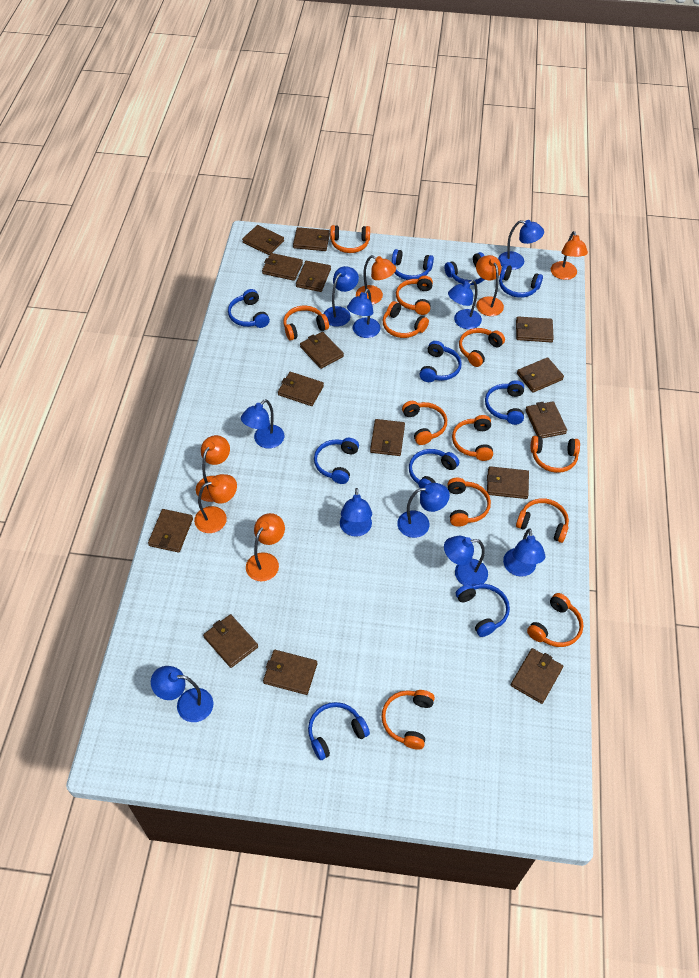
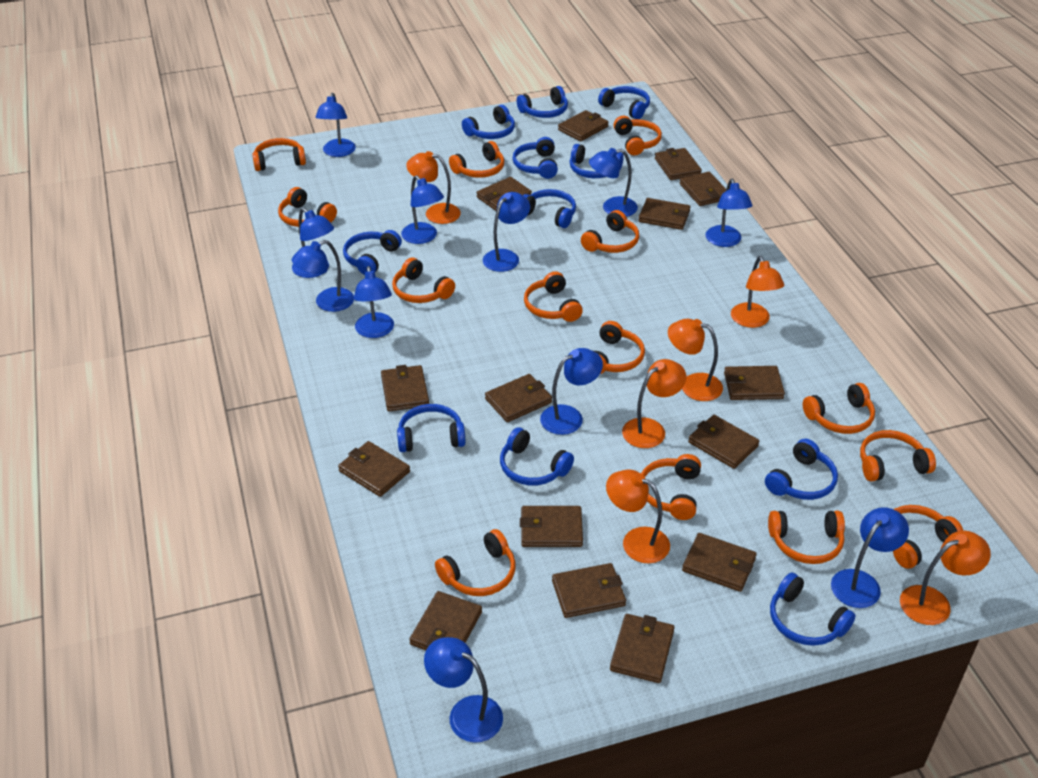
blue headphones: 10 -> 11
blue lamp: 10 -> 11
orange headphones: 12 -> 14

